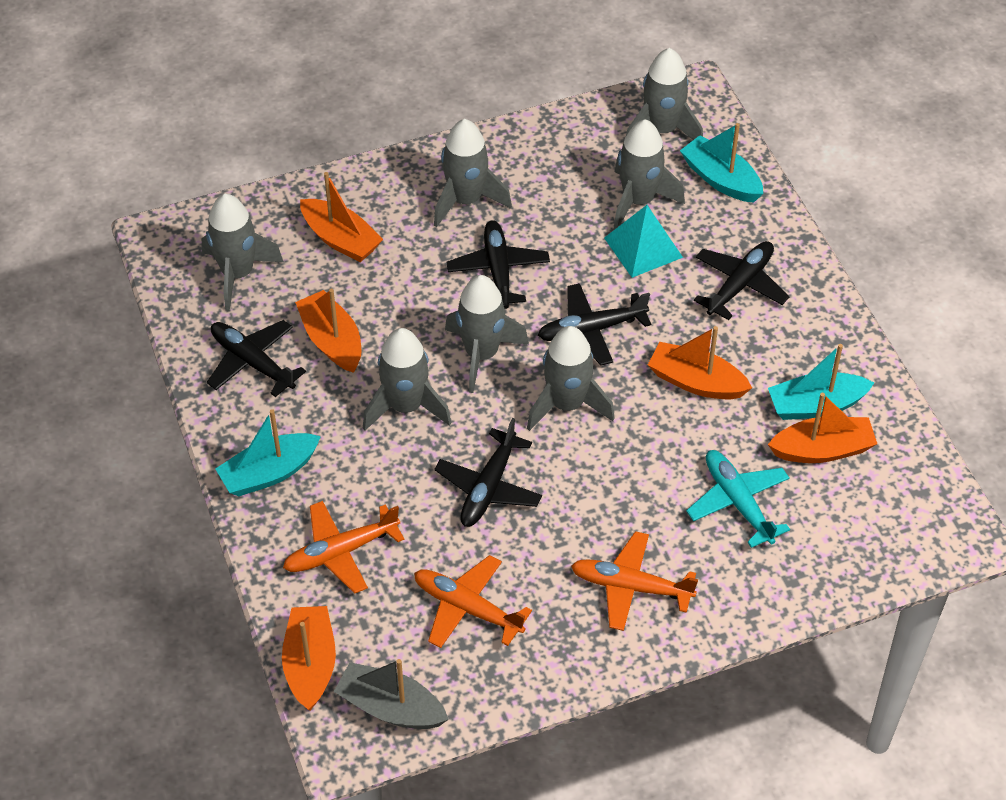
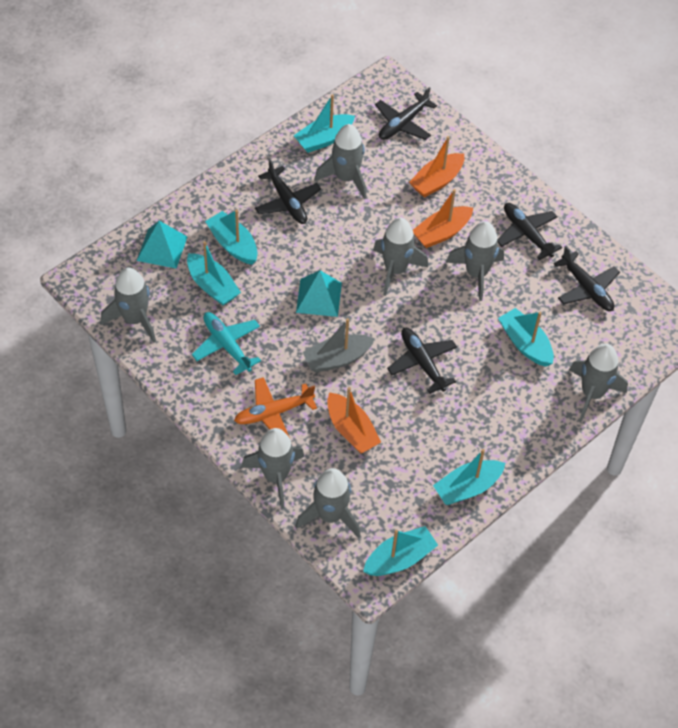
orange boat: 5 -> 3
orange plane: 3 -> 1
turquoise boat: 3 -> 6
turquoise pyramid: 1 -> 2

